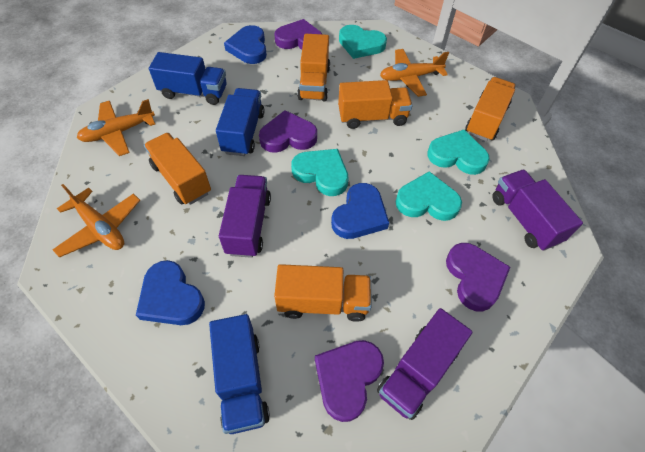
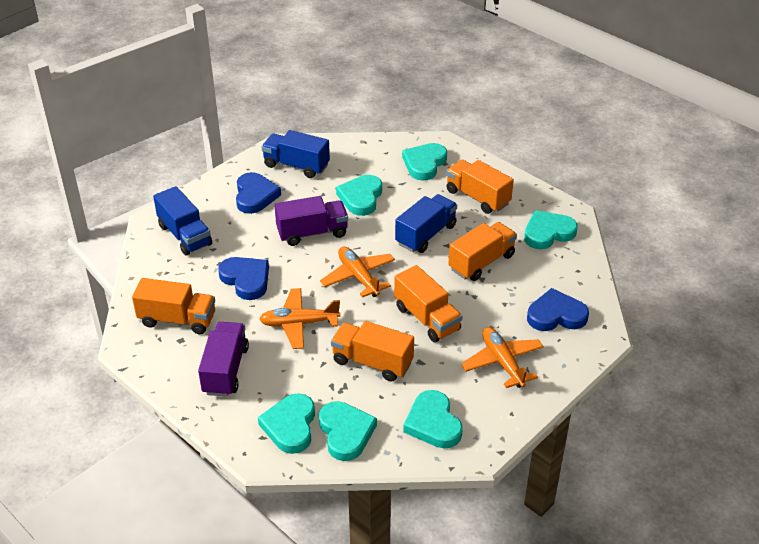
purple heart: 4 -> 0
purple truck: 3 -> 2
turquoise heart: 4 -> 6

